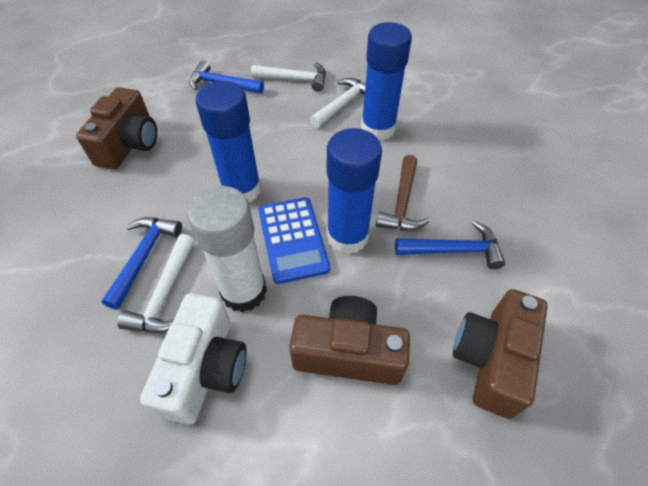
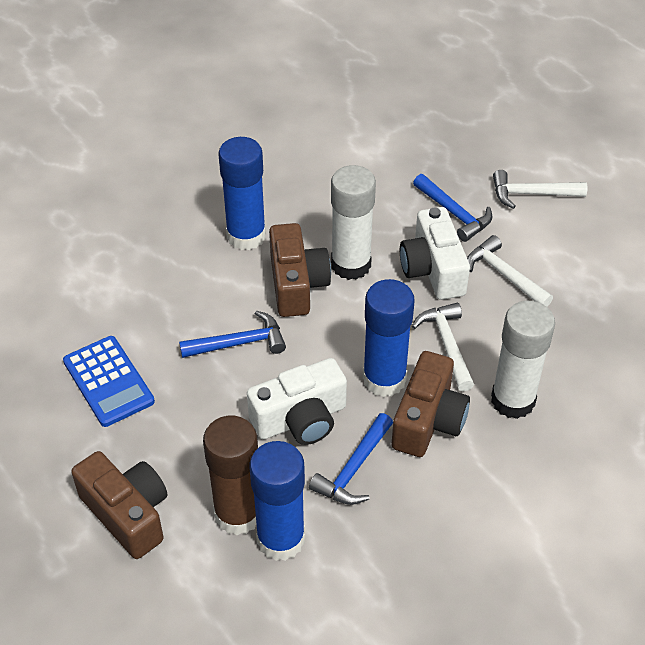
brown glue stick: 0 -> 1
brown hammer: 1 -> 0
white camera: 1 -> 2
white glue stick: 1 -> 2

